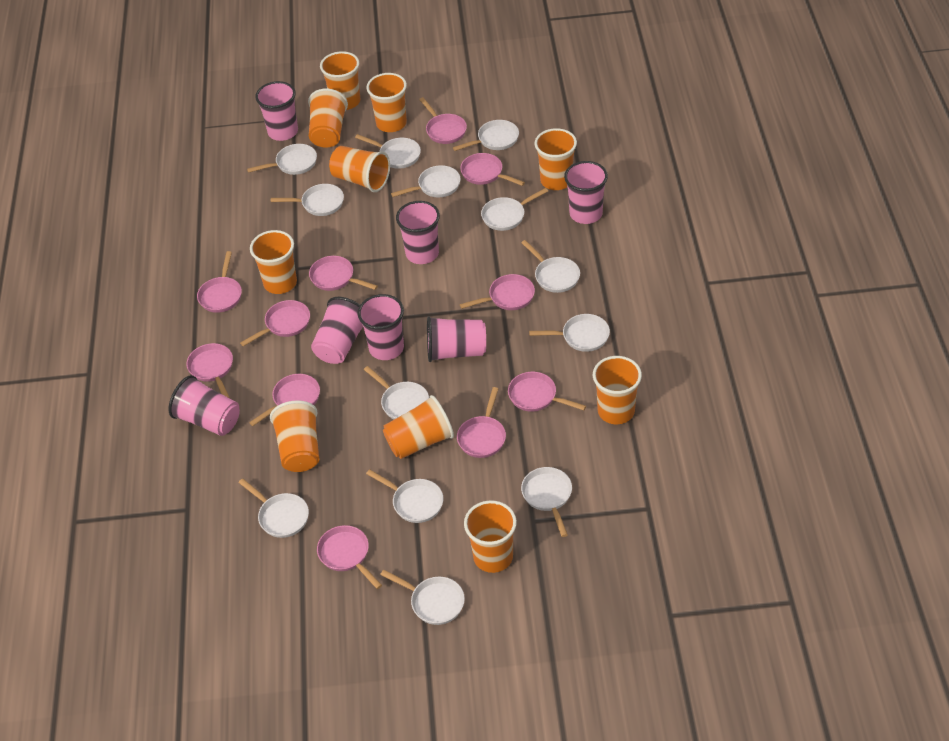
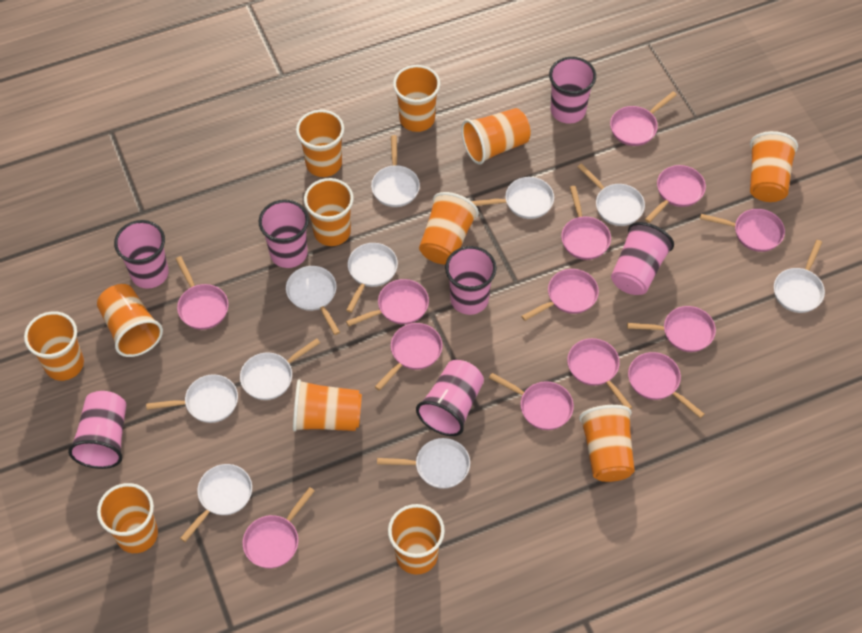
orange cup: 10 -> 12
pink pan: 11 -> 13
white pan: 13 -> 10

